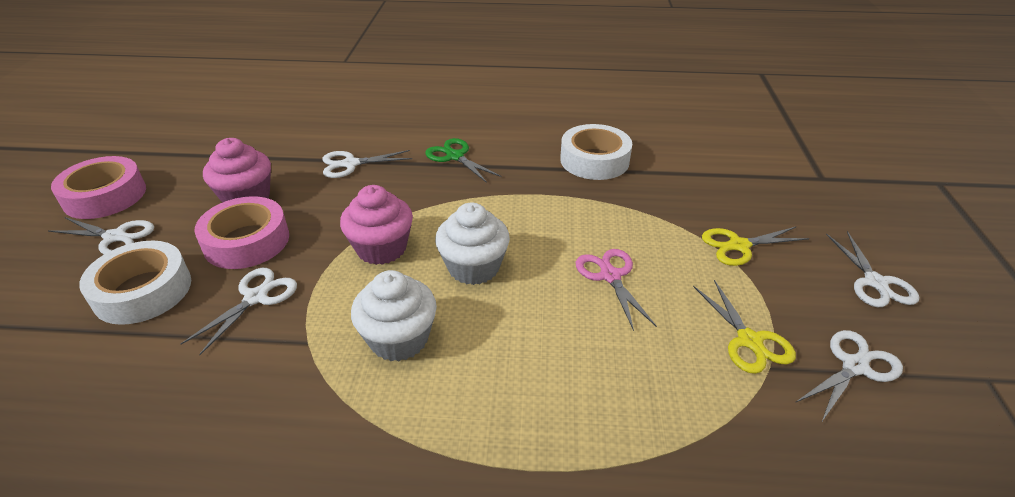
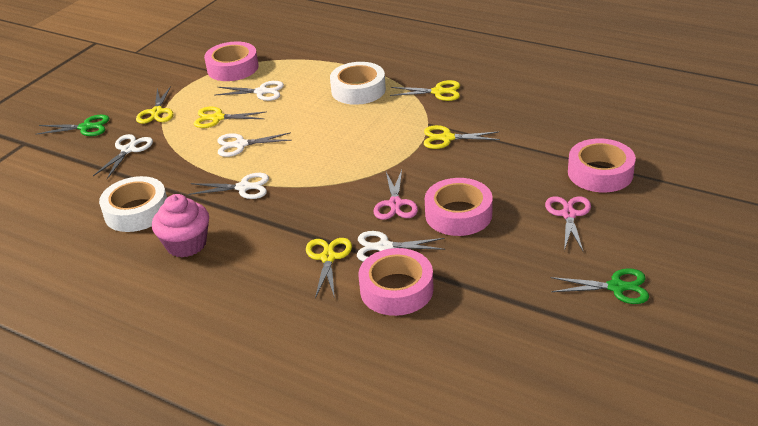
green scissors: 1 -> 2
pink cupcake: 2 -> 1
pink scissors: 1 -> 2
pink tape: 2 -> 4
white cupcake: 2 -> 0
yellow scissors: 2 -> 5

